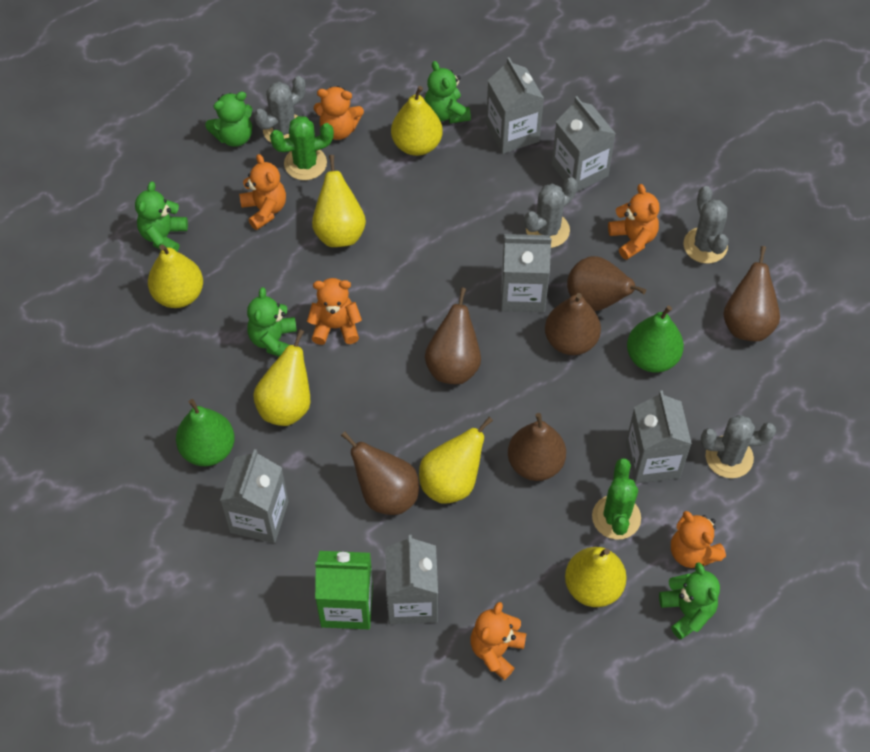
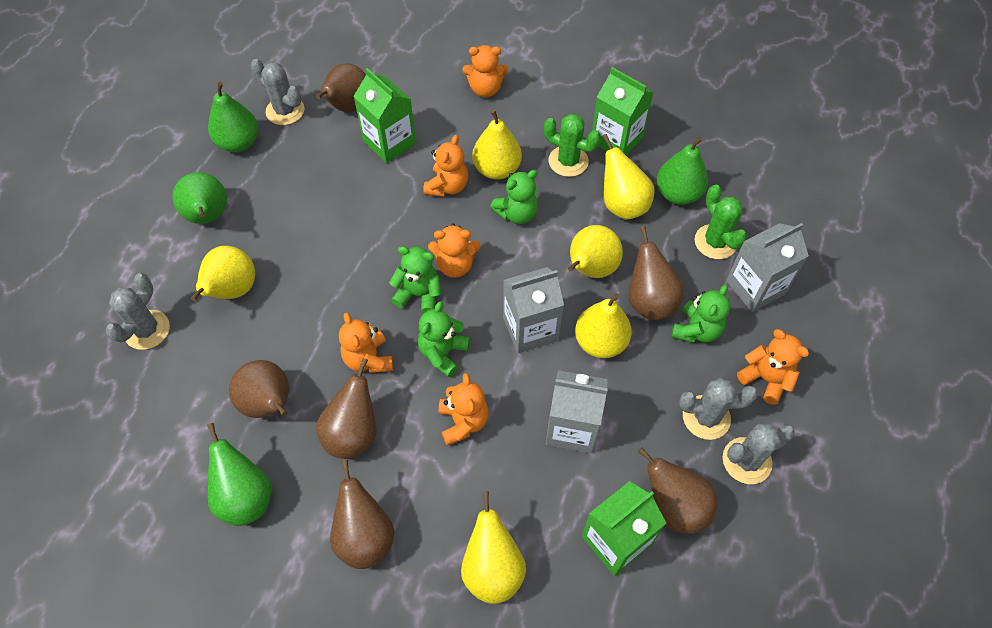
green carton: 1 -> 3
green pear: 2 -> 4
green teddy bear: 5 -> 4
grey carton: 6 -> 3

